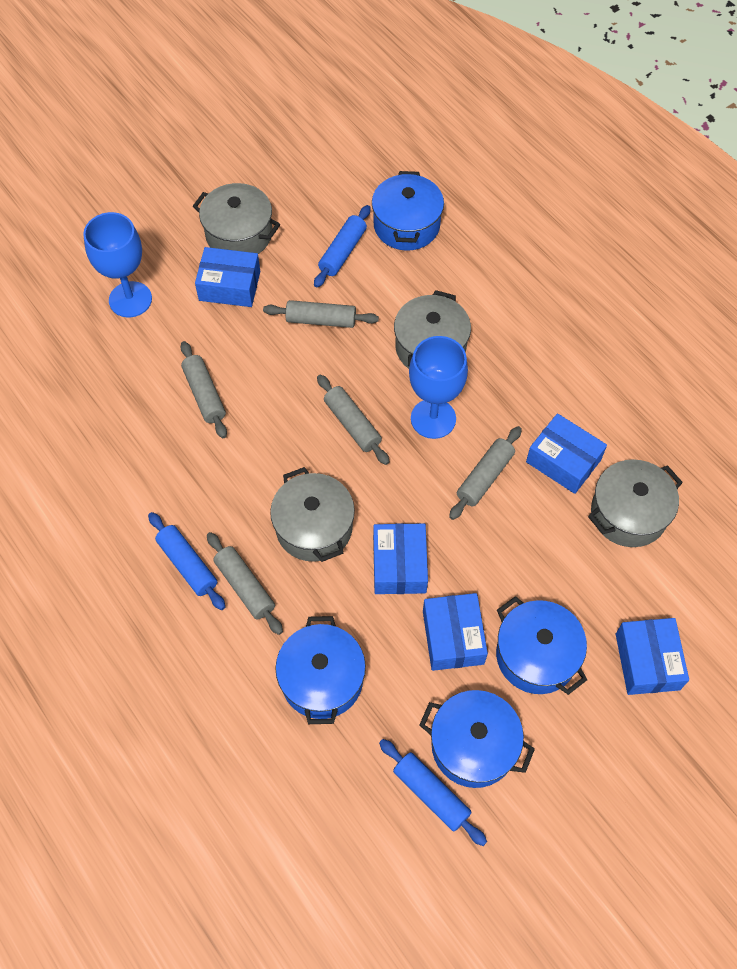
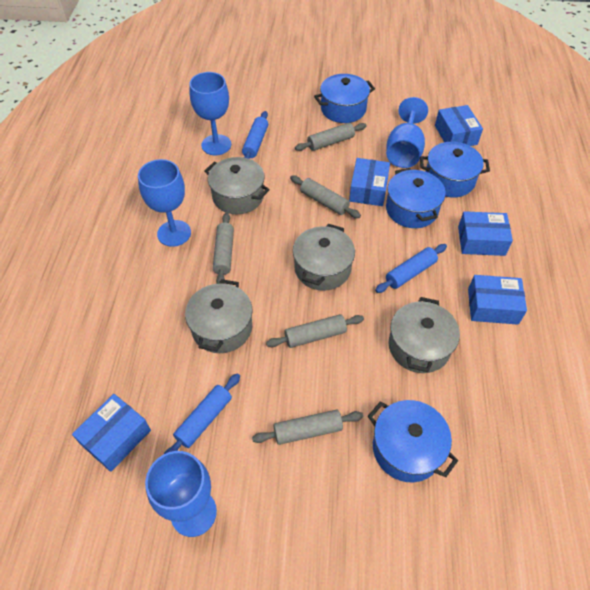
blue goblet: 2 -> 4

